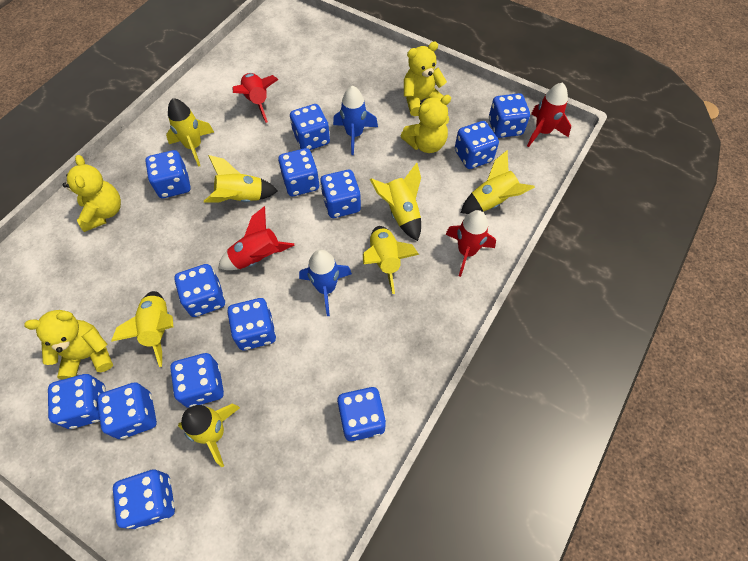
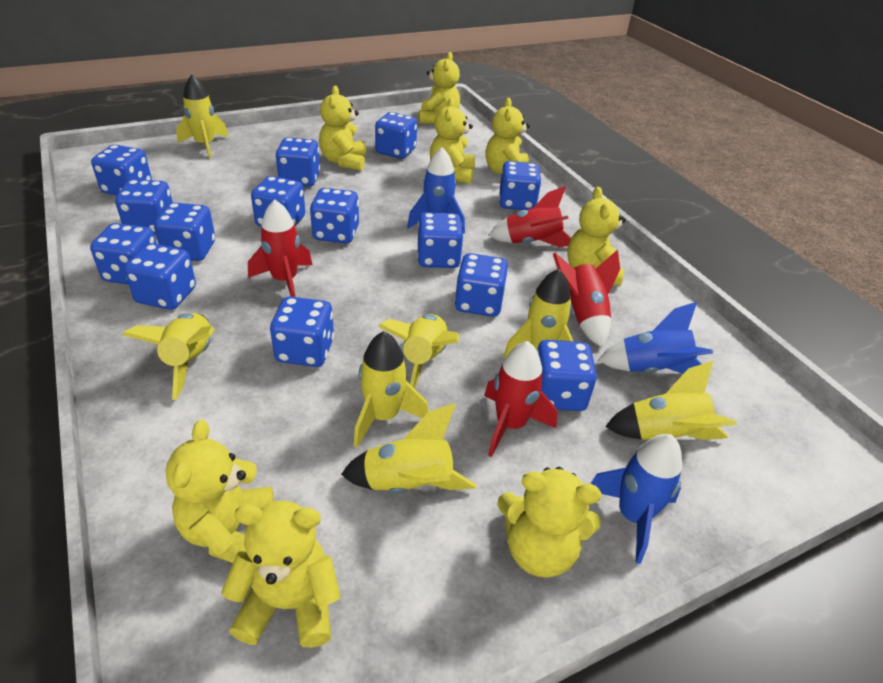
blue dice: 13 -> 14
blue rocket: 2 -> 3
yellow teddy bear: 4 -> 8

